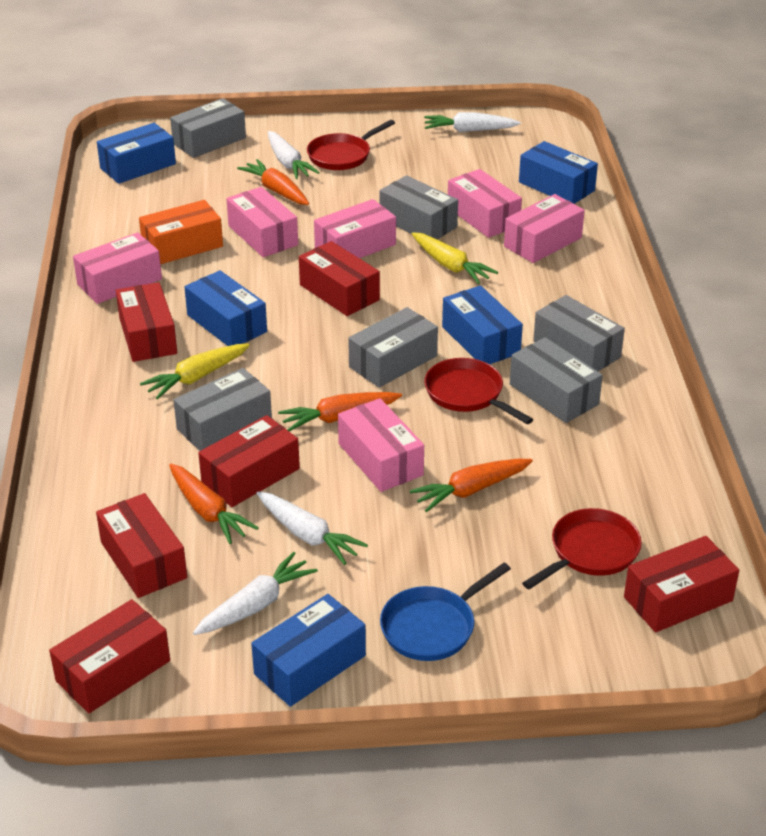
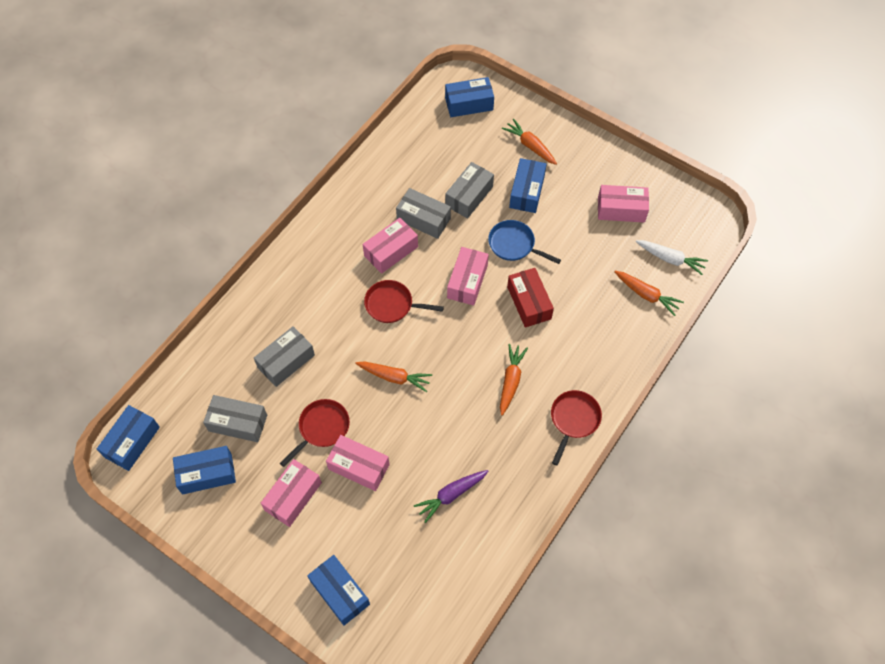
grey box: 6 -> 4
orange box: 1 -> 0
pink box: 6 -> 5
purple carrot: 0 -> 1
red box: 6 -> 1
white carrot: 4 -> 1
yellow carrot: 2 -> 0

